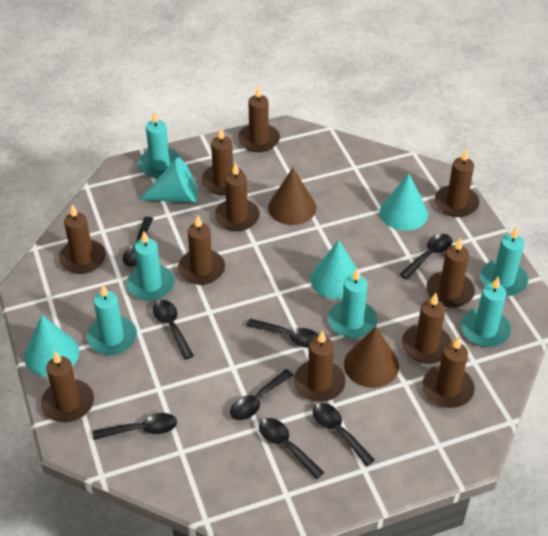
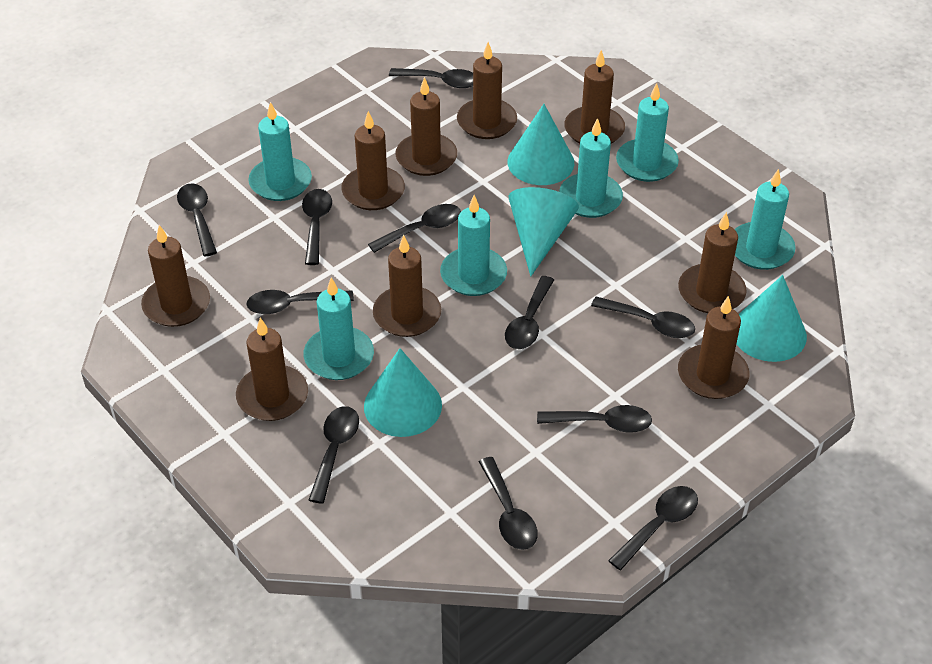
black spoon: 8 -> 11
brown candle: 11 -> 9
brown cone: 2 -> 0

